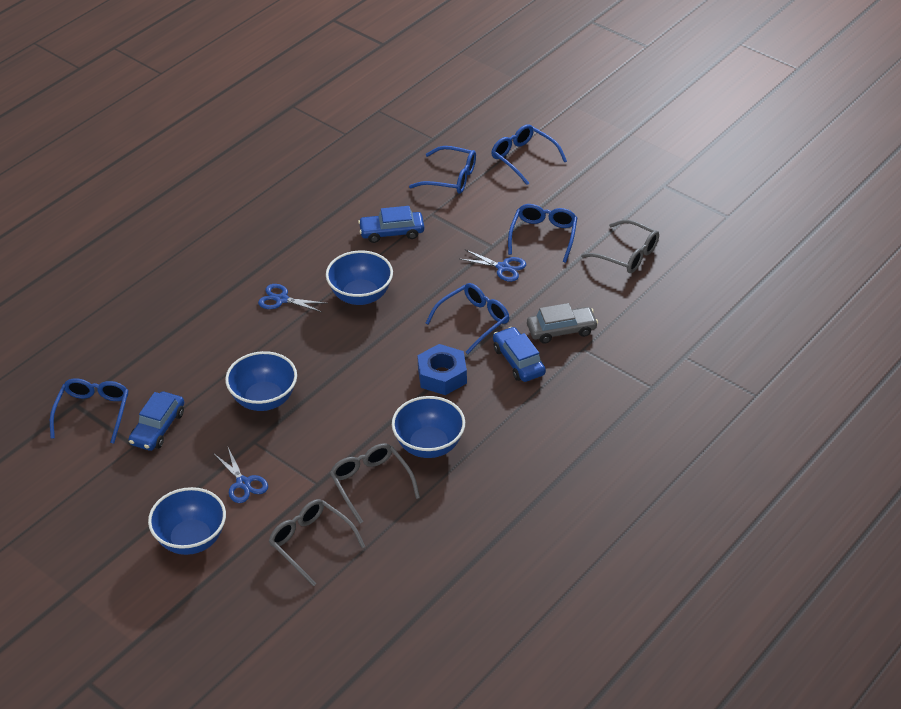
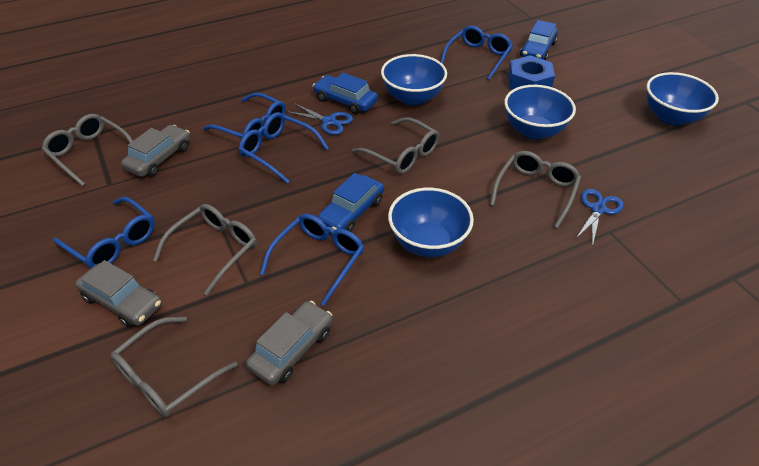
blue scissors: 3 -> 2
grey car: 1 -> 3
grey glasses: 3 -> 5

